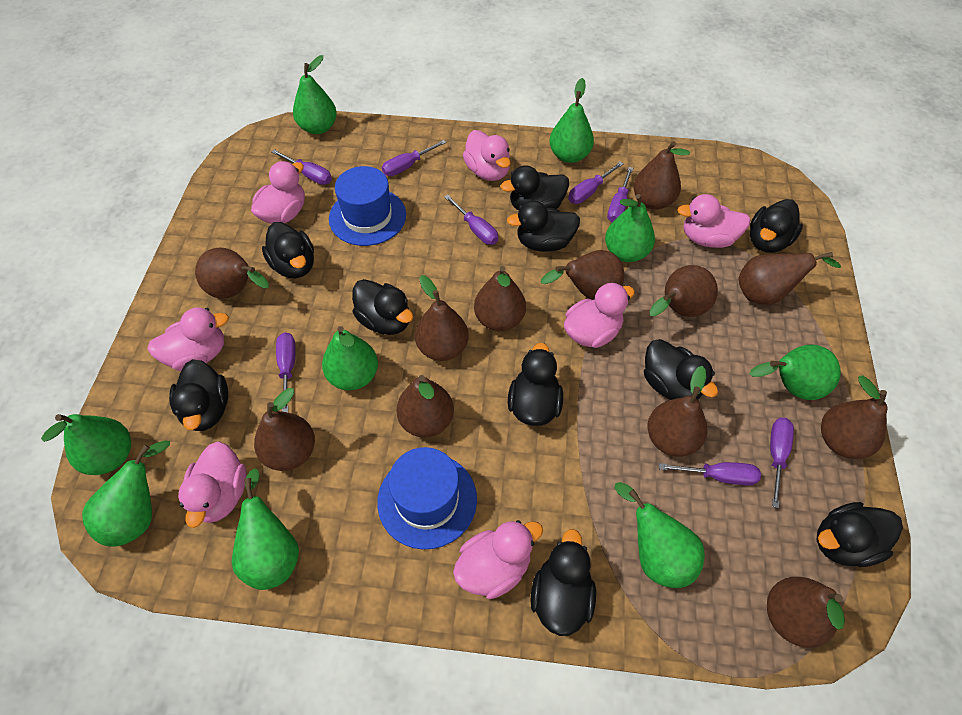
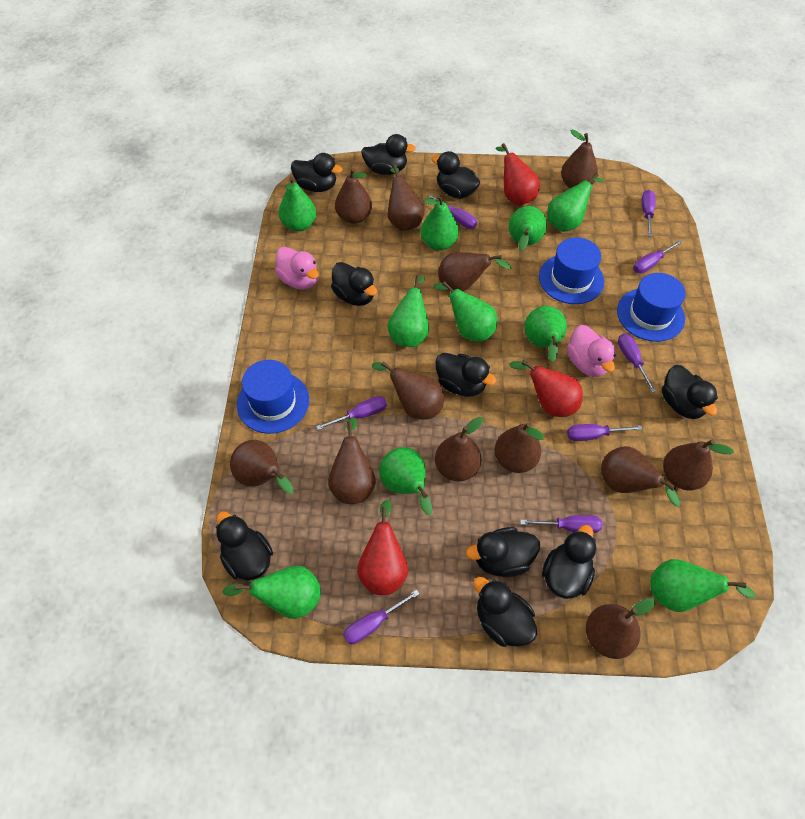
blue hat: 2 -> 3
green pear: 9 -> 10
pink duck: 7 -> 2
red pear: 0 -> 3

